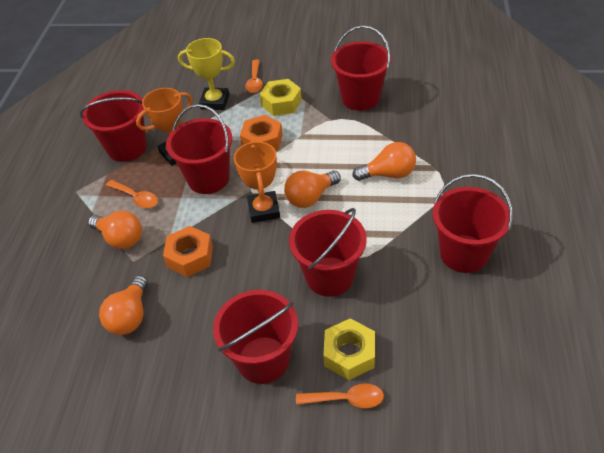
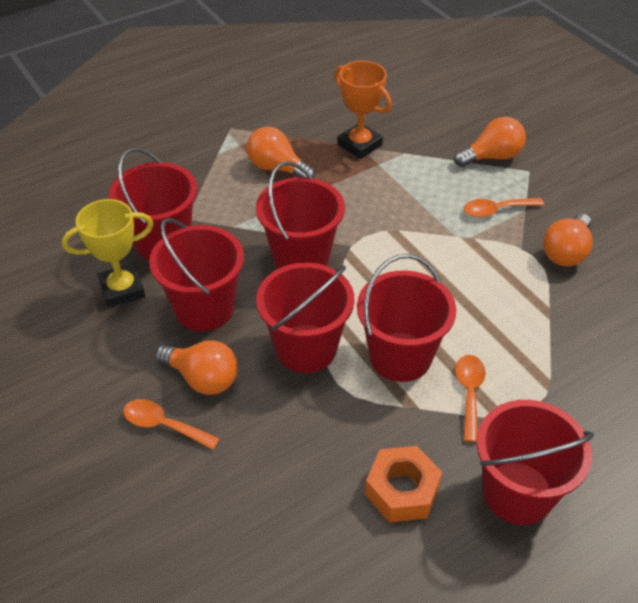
orange nut: 2 -> 1
orange trophy: 2 -> 1
yellow nut: 2 -> 0

